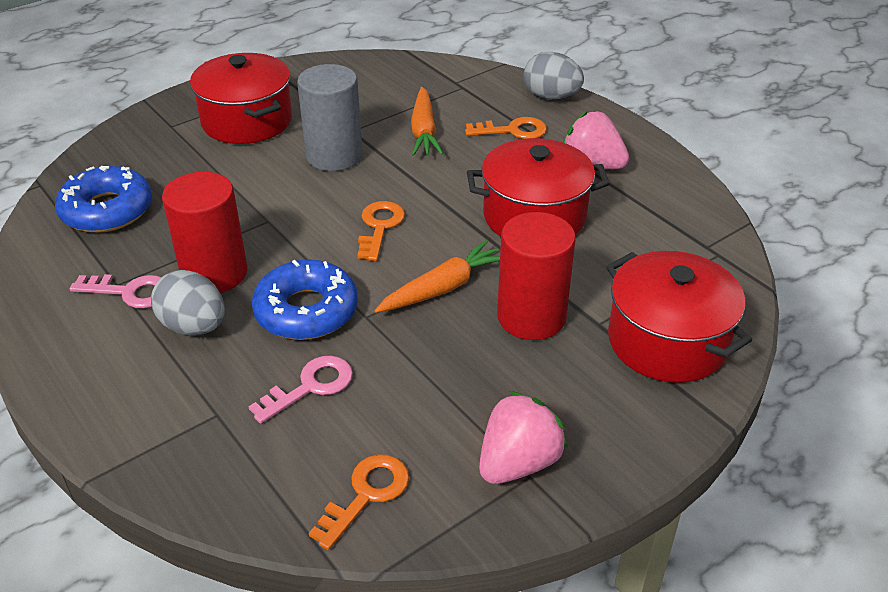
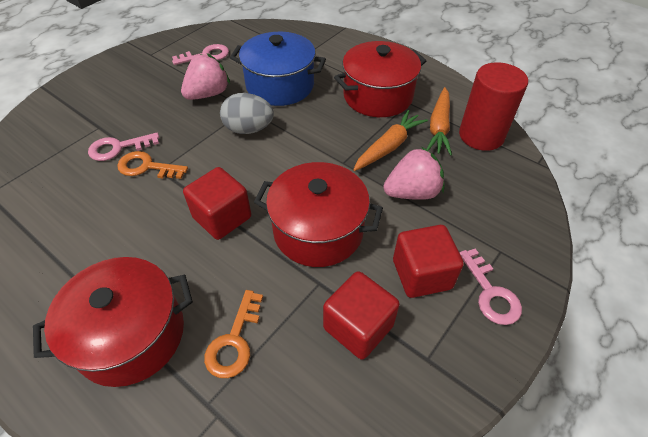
blue donut: 2 -> 0
blue pot: 0 -> 1
grey cylinder: 1 -> 0
grey egg: 2 -> 1
orange key: 3 -> 2
pink key: 2 -> 3
red cube: 0 -> 3
red cylinder: 2 -> 1

